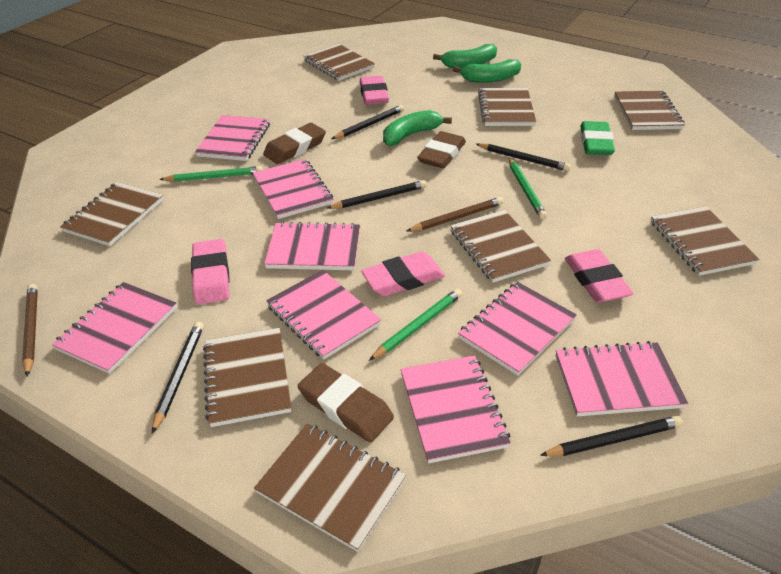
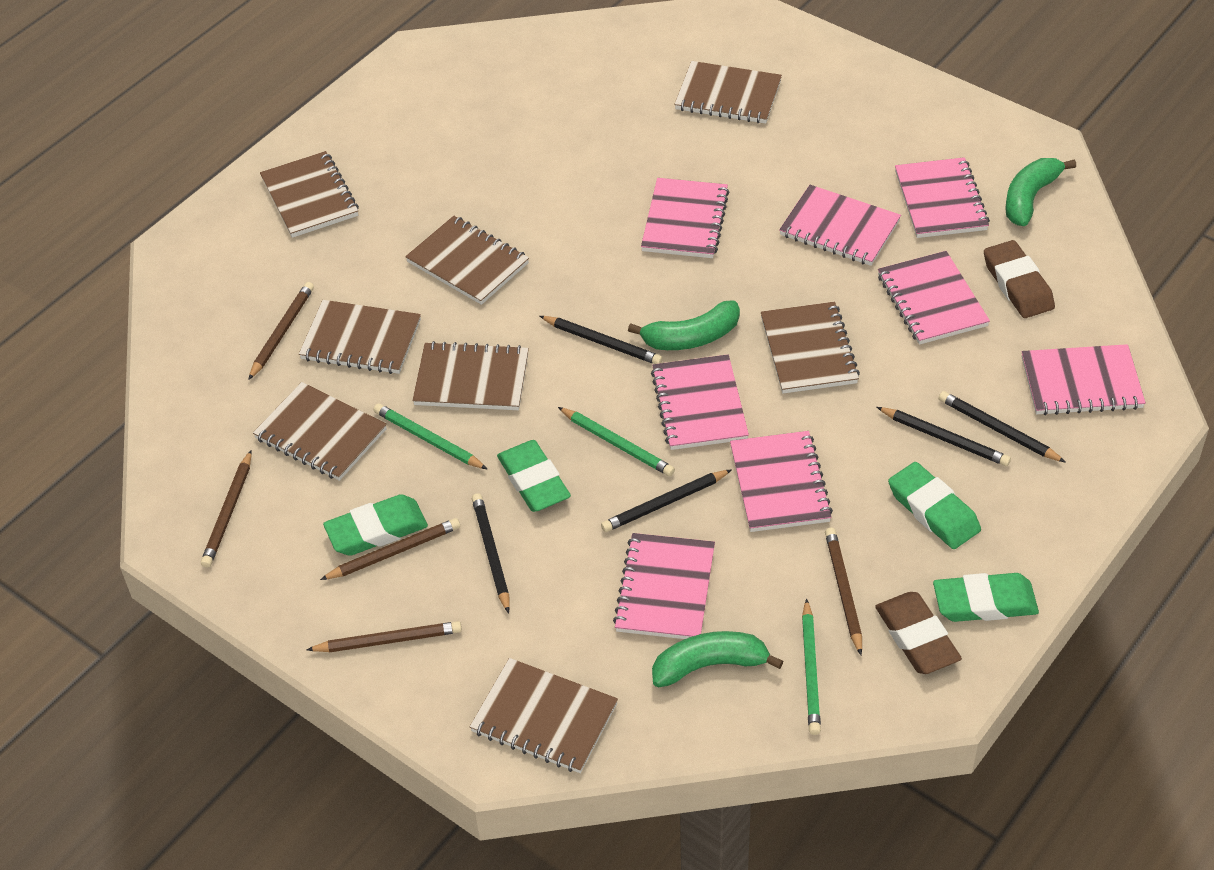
brown eraser: 3 -> 2
brown pencil: 2 -> 5
green eraser: 1 -> 4
pink eraser: 4 -> 0

